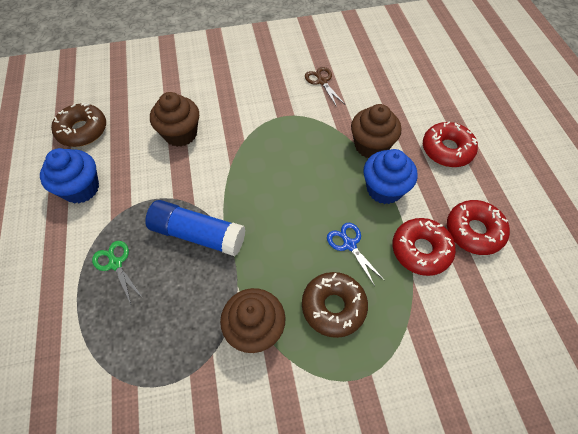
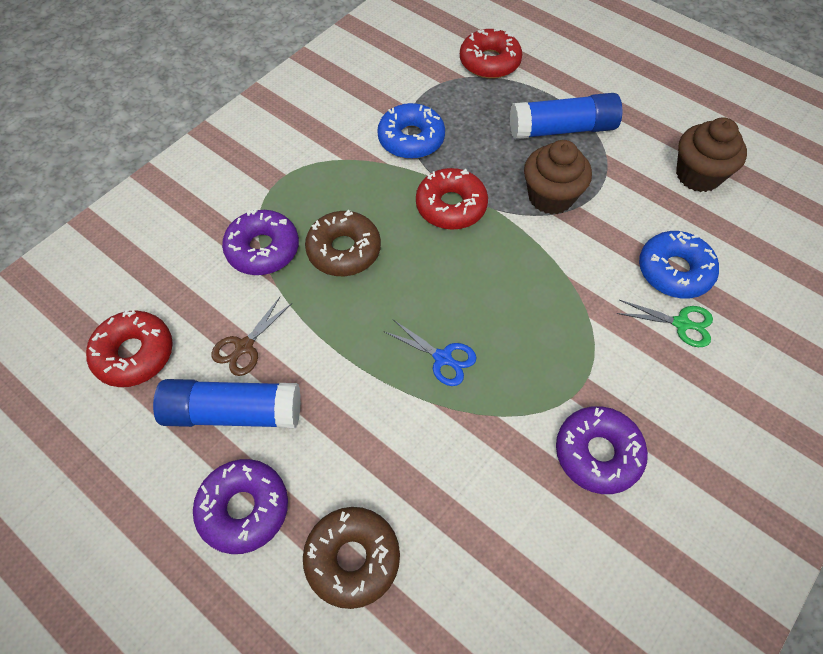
blue cupcake: 2 -> 0
blue donut: 0 -> 2
blue glue stick: 1 -> 2
brown cupcake: 3 -> 2
purple donut: 0 -> 3

